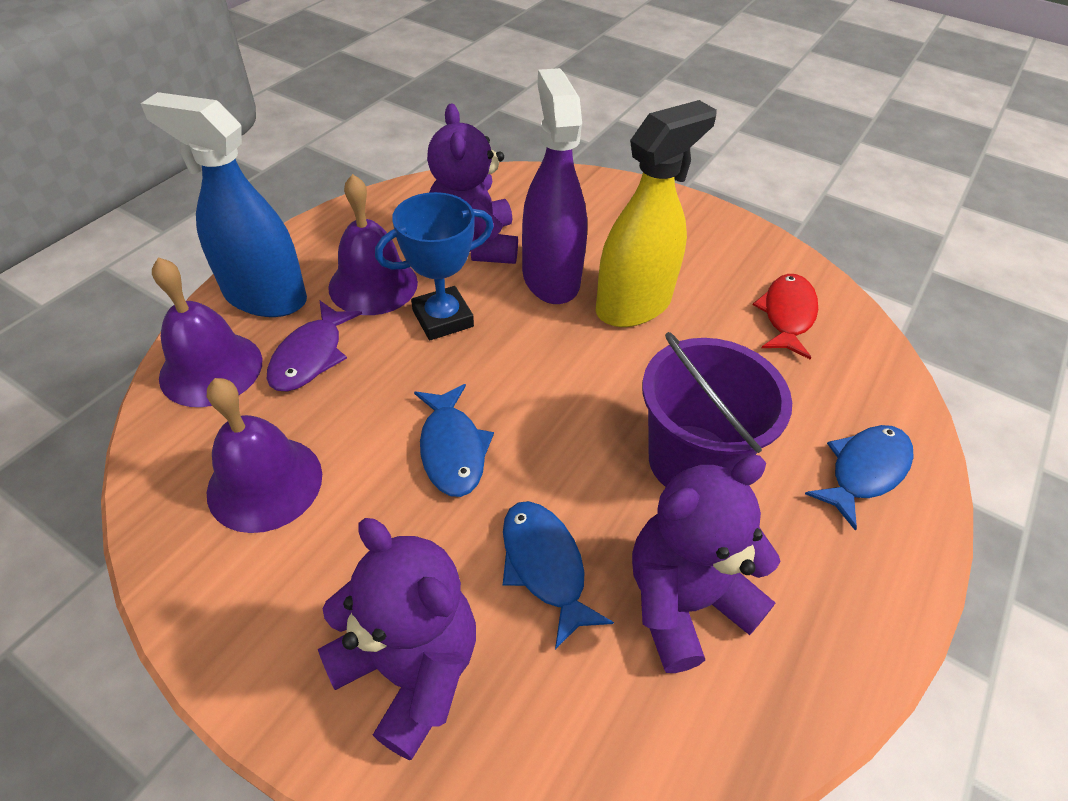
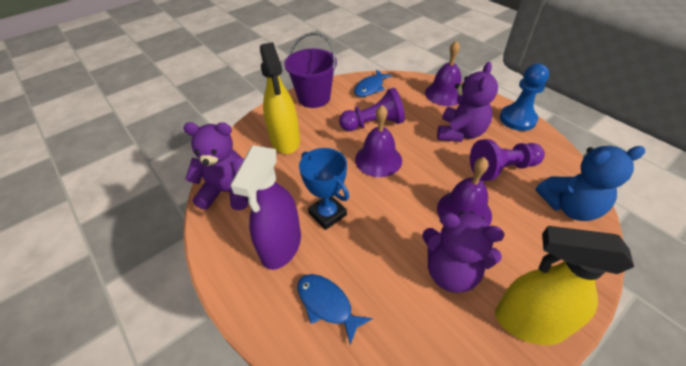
blue fish: 3 -> 2
blue pawn: 0 -> 1
blue spray bottle: 1 -> 0
blue teddy bear: 0 -> 1
purple fish: 1 -> 0
purple pawn: 0 -> 2
red fish: 1 -> 0
yellow spray bottle: 1 -> 2

